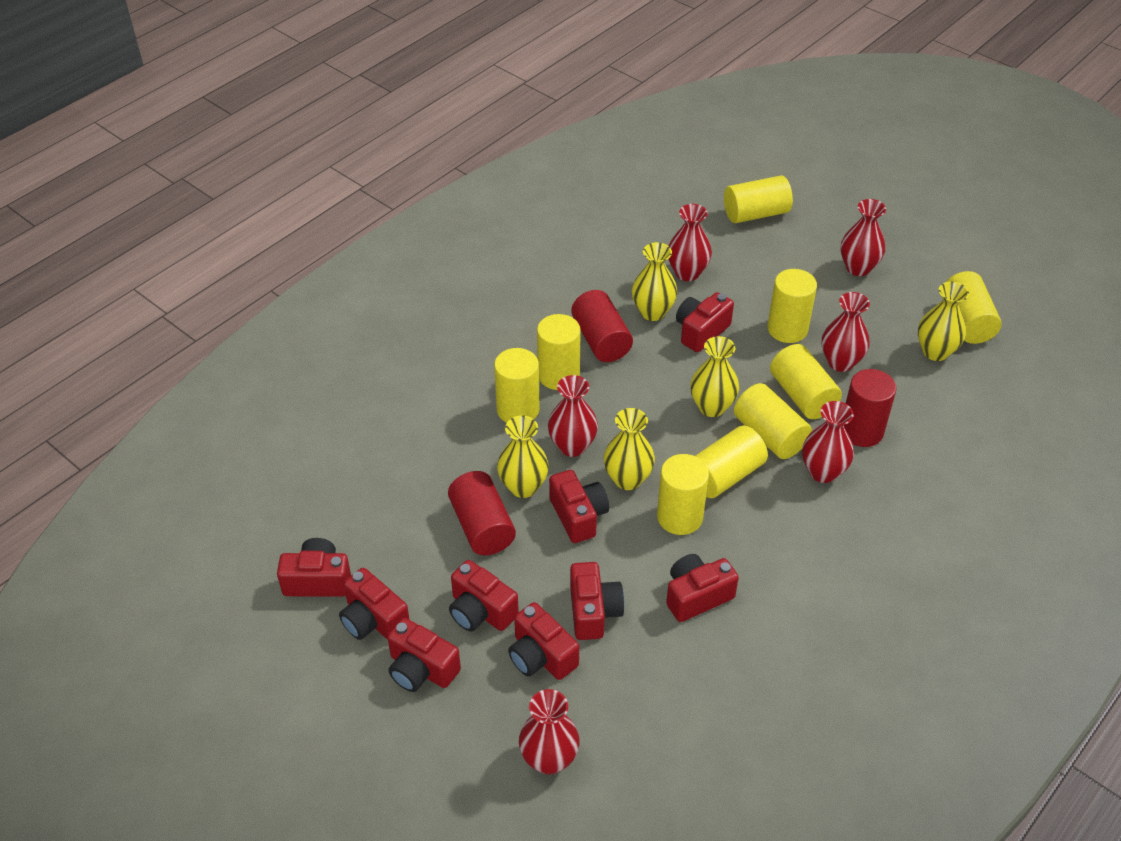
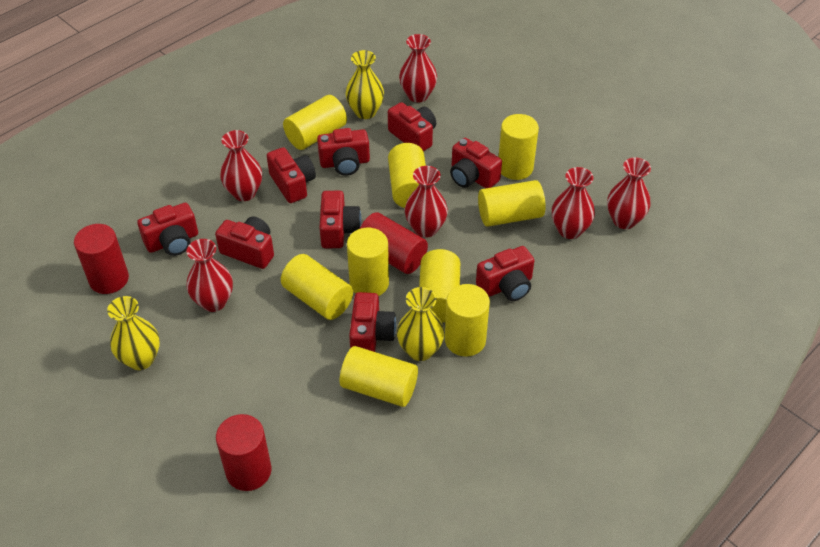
yellow vase: 5 -> 3

